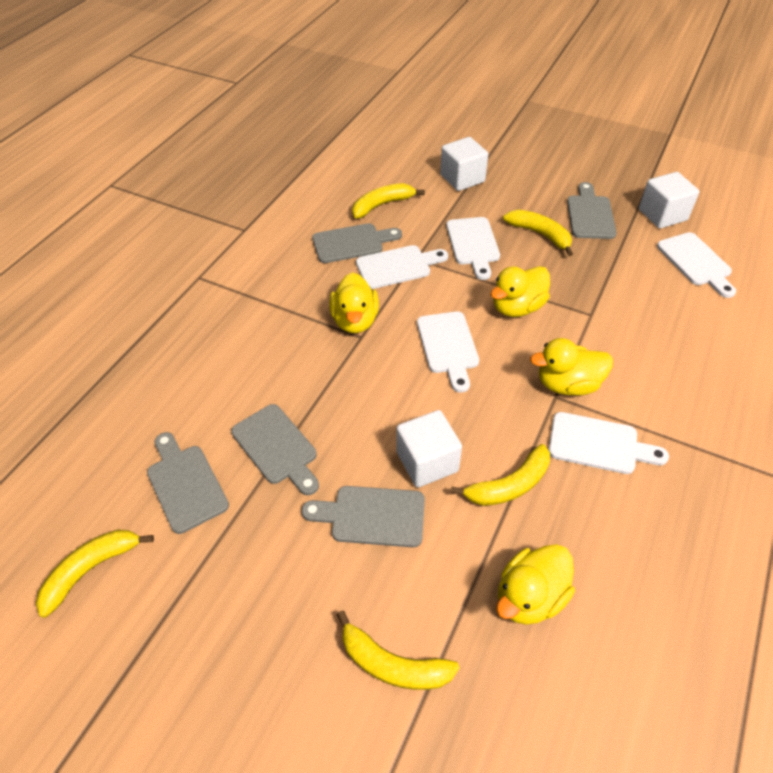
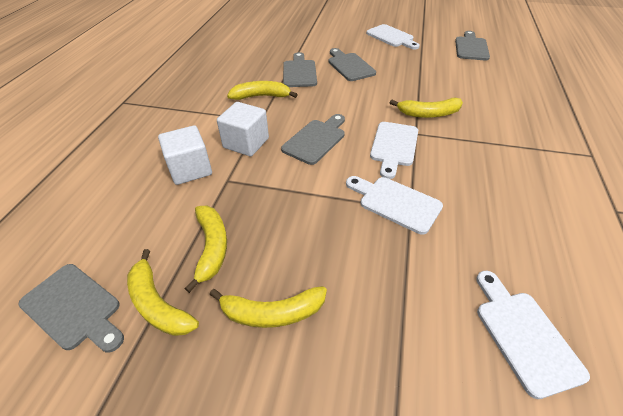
white cube: 3 -> 2
white cutting board: 5 -> 4
yellow duck: 4 -> 0

